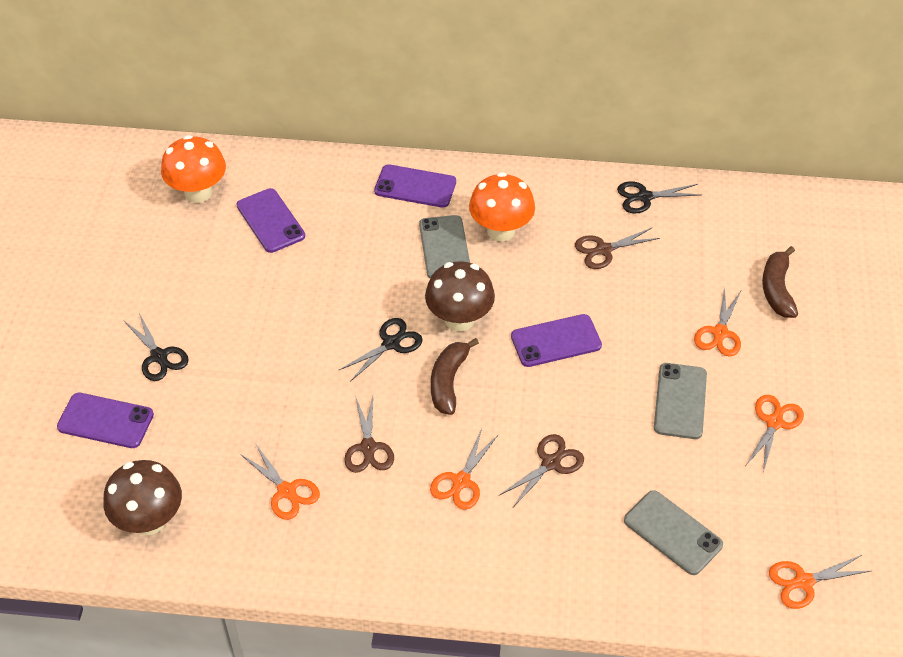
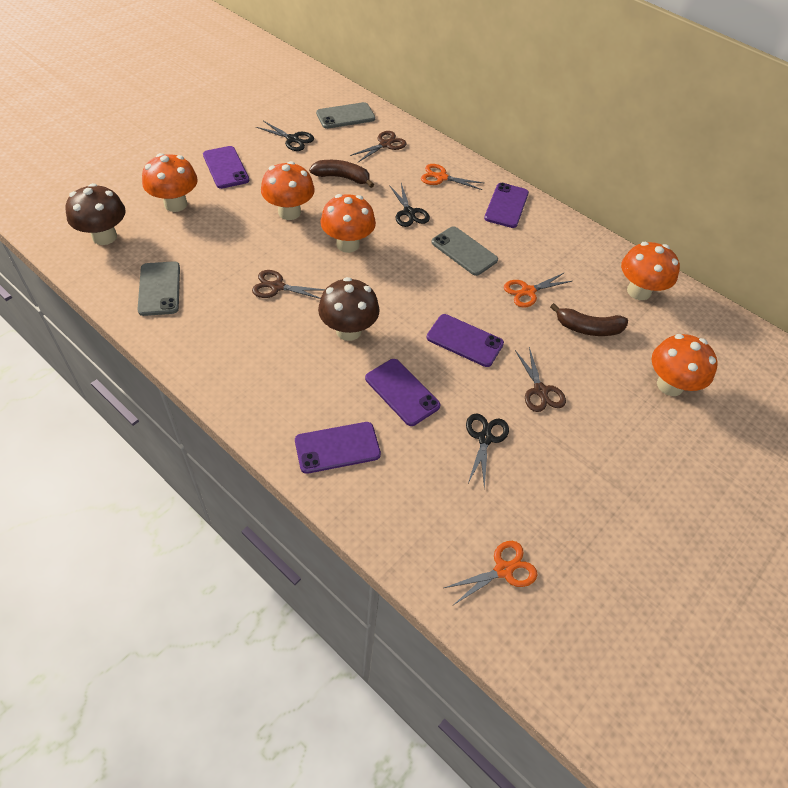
orange mushroom: 2 -> 5
orange scissors: 5 -> 3
purple phone: 4 -> 5

